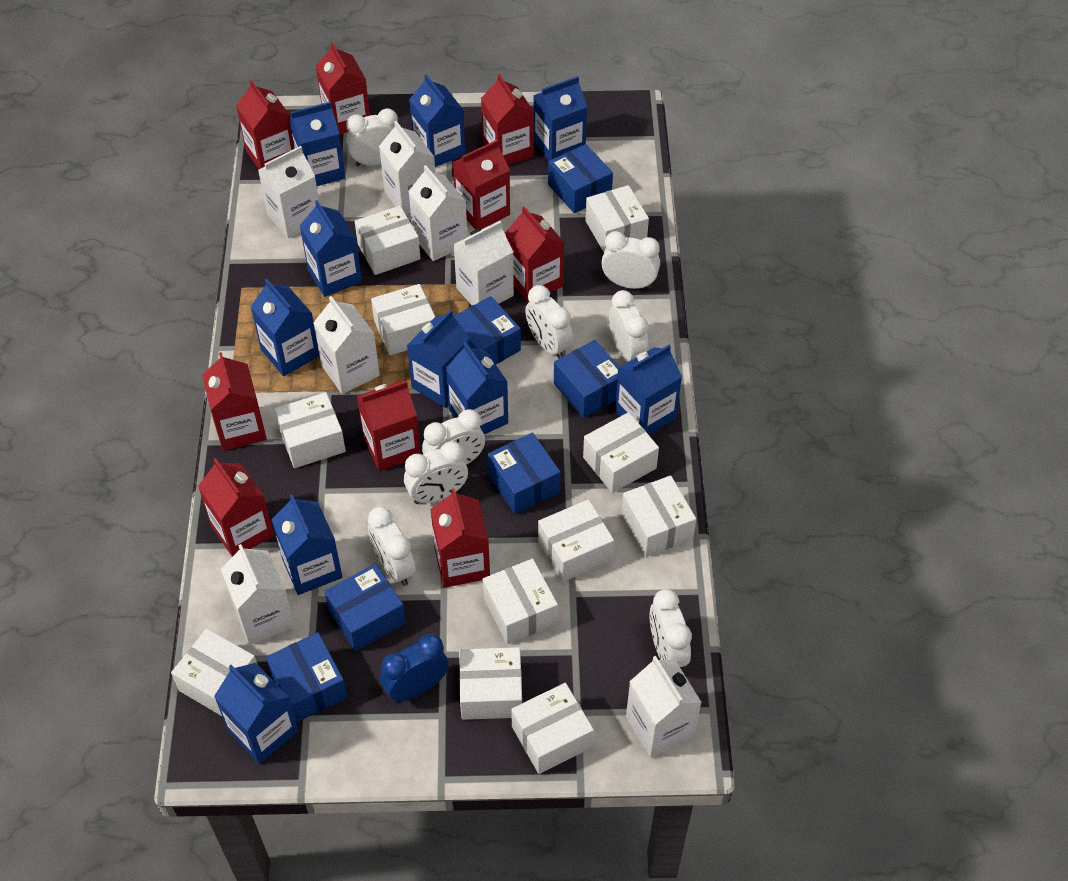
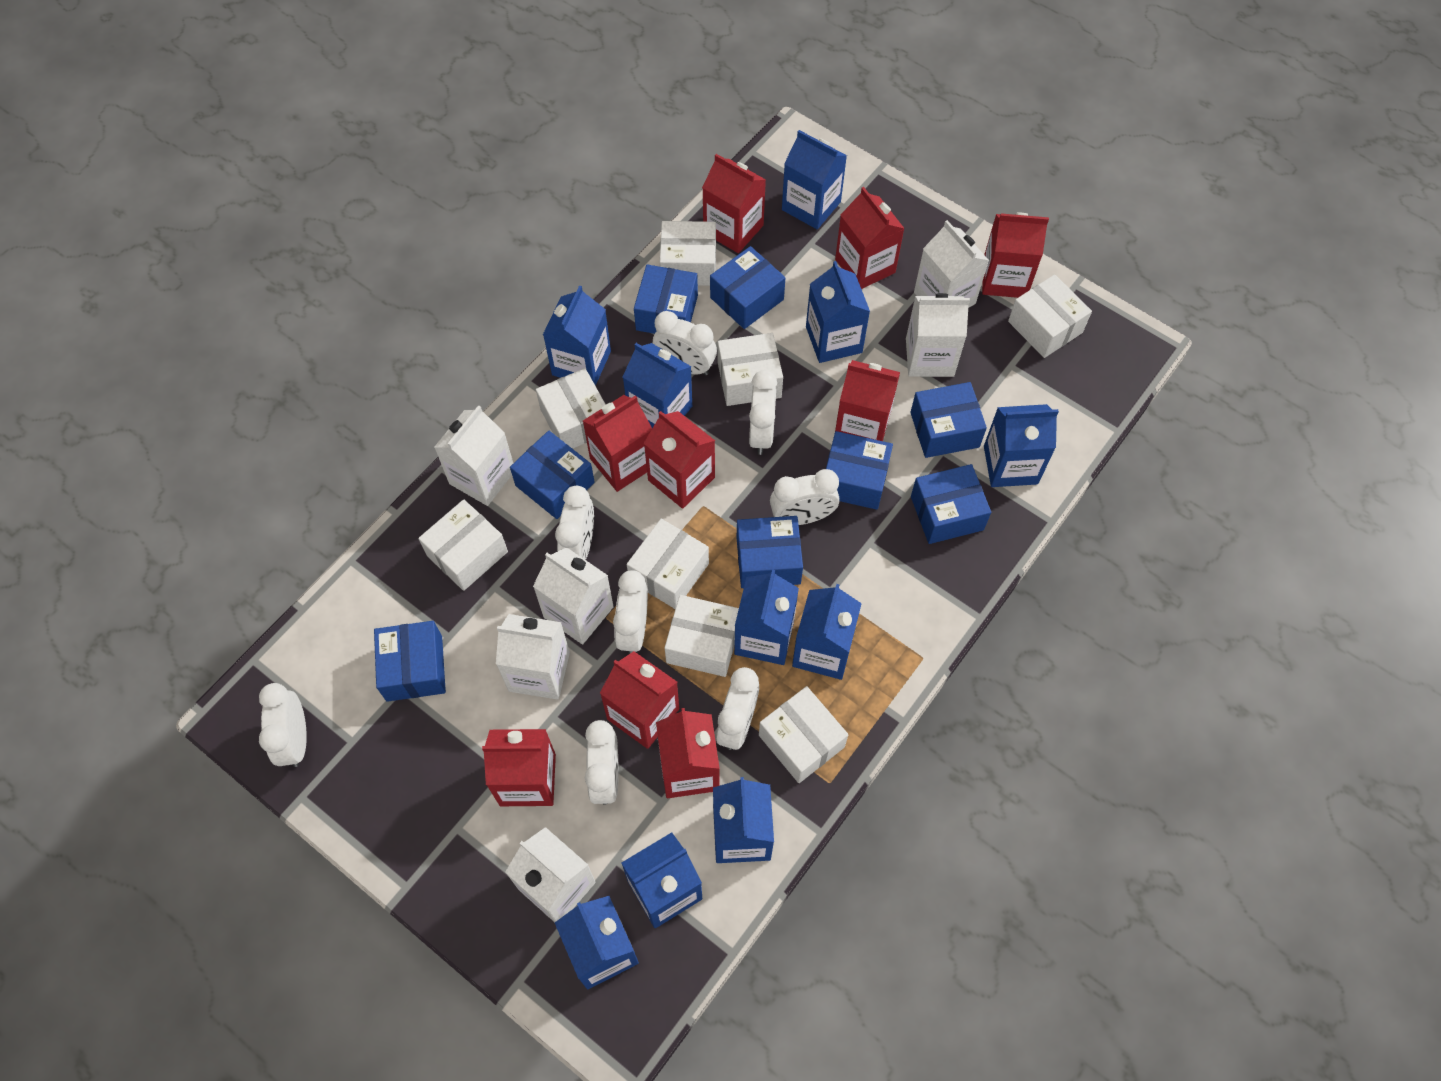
blue box: 6 -> 8
blue clock: 1 -> 0
white box: 11 -> 8
white carton: 7 -> 6

